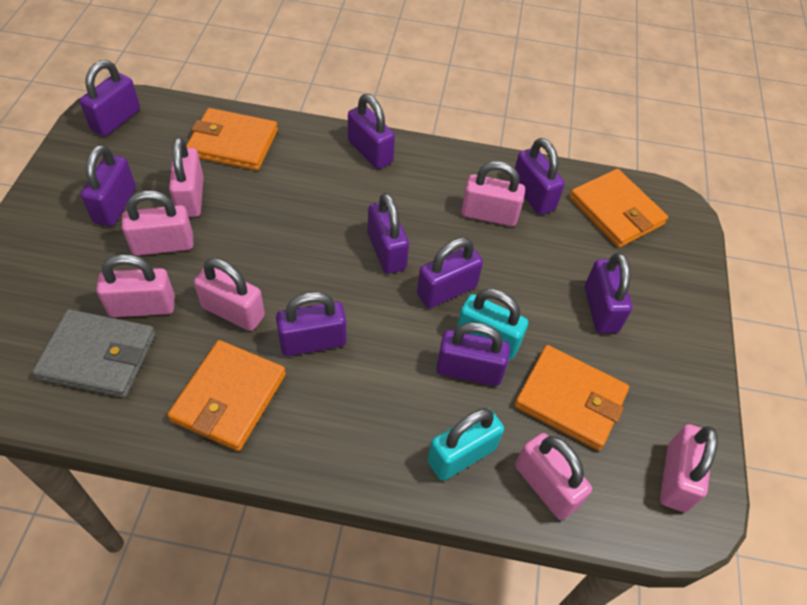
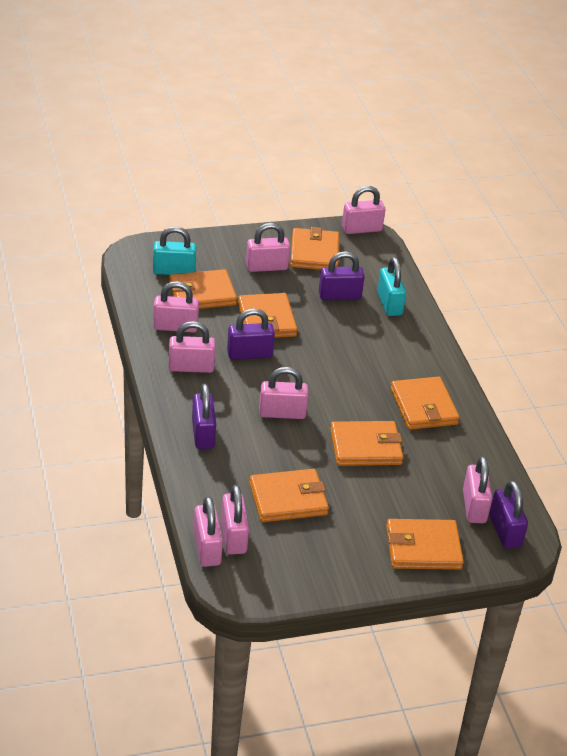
grey wallet: 1 -> 0
orange wallet: 4 -> 7
pink padlock: 7 -> 8
purple padlock: 9 -> 4

